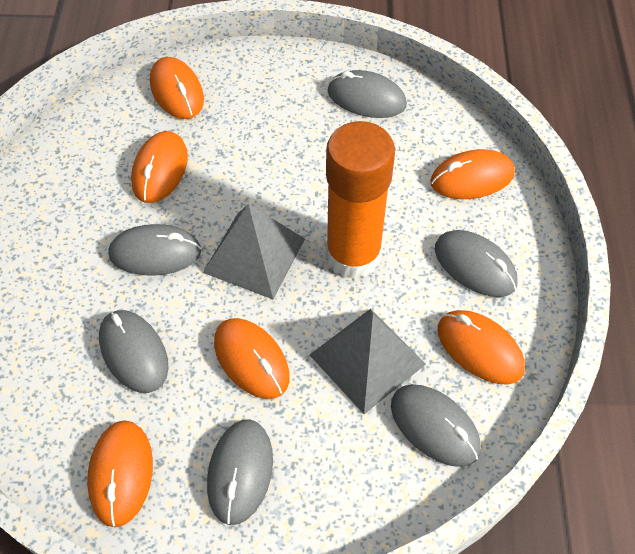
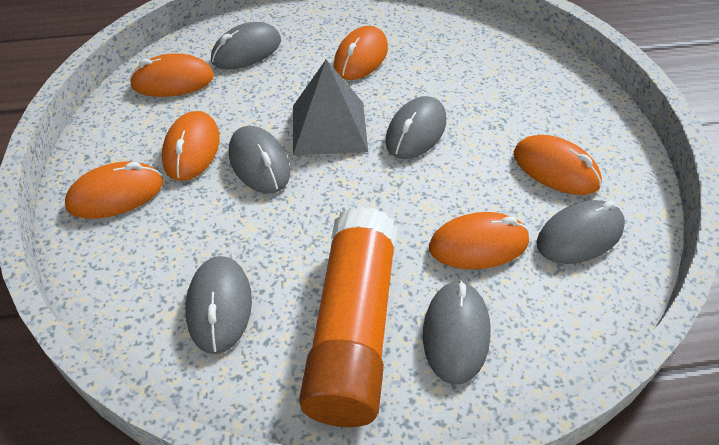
grey pyramid: 2 -> 1

